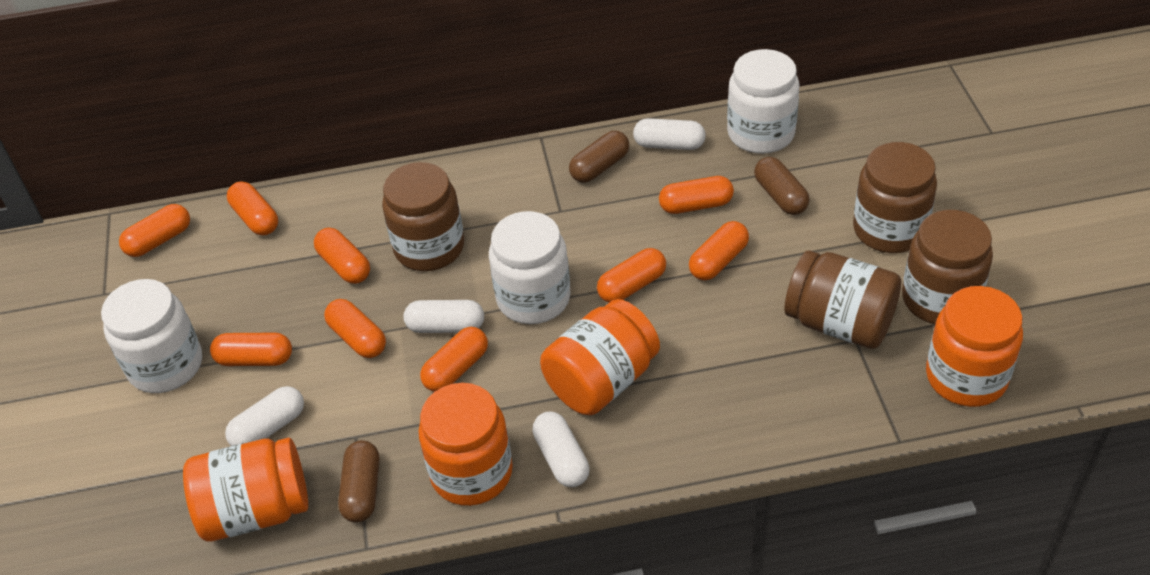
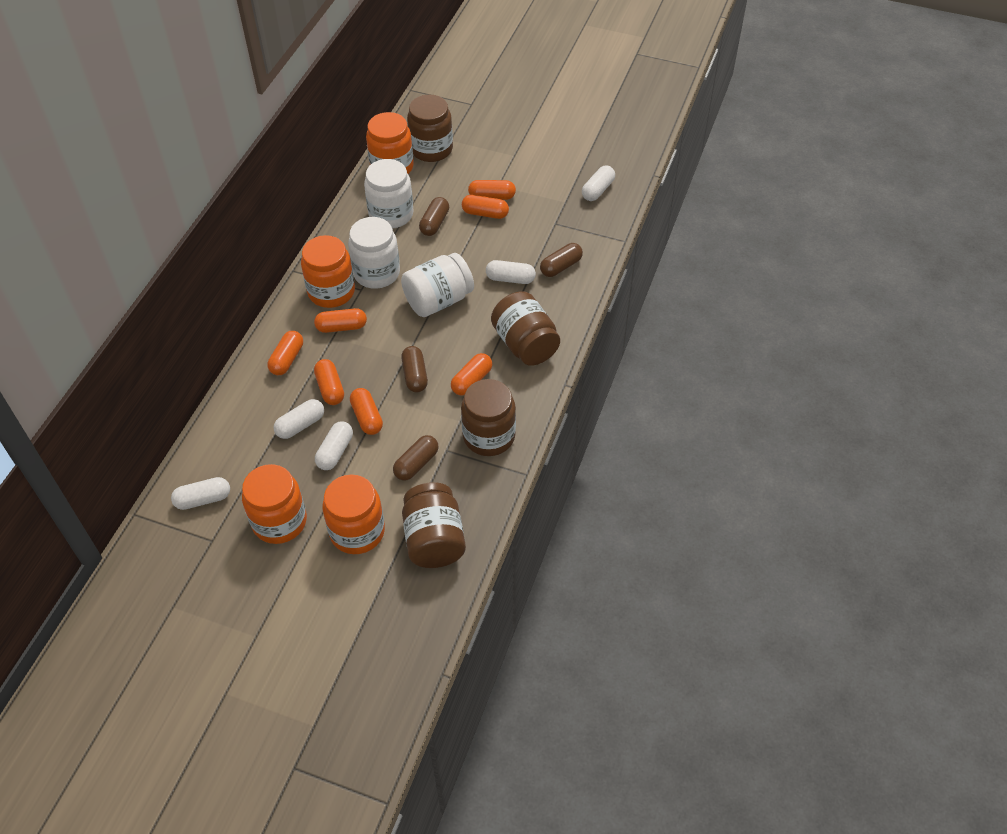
brown capsule: 3 -> 4
orange capsule: 9 -> 7
white capsule: 4 -> 5

